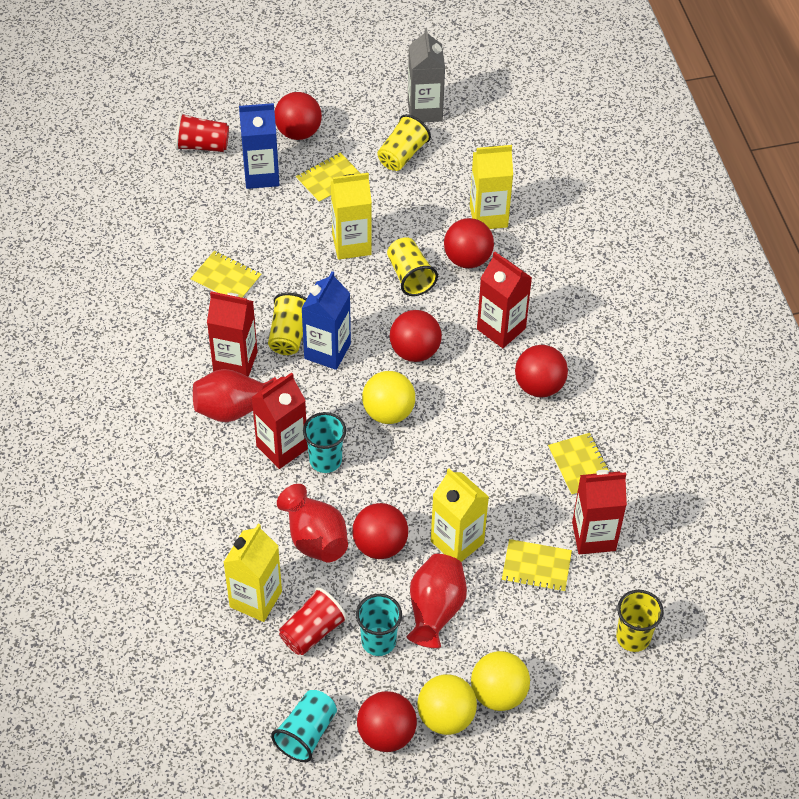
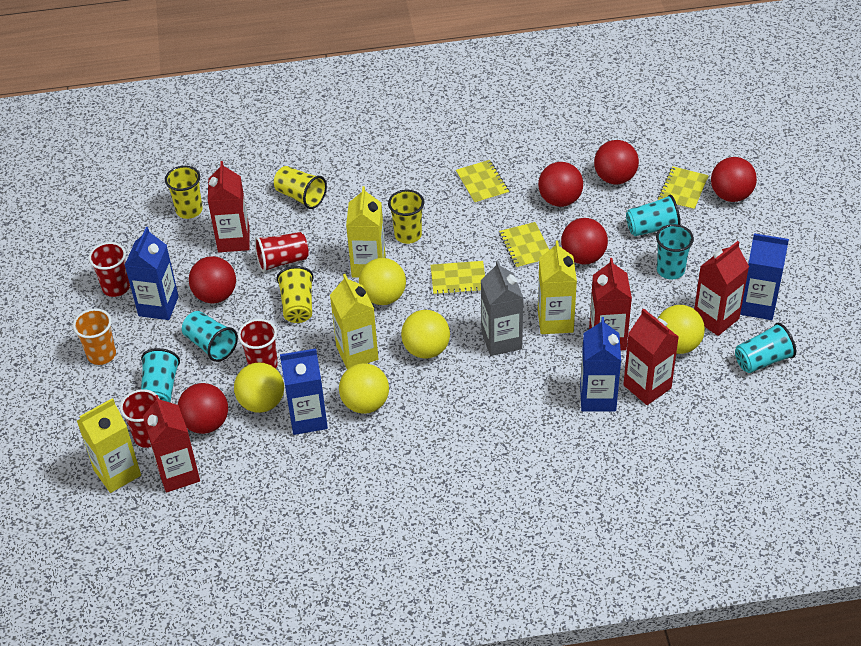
blue carton: 2 -> 4
orange cup: 0 -> 1
red carton: 4 -> 5
red cup: 2 -> 4
red vase: 3 -> 0
turquoise cup: 3 -> 5
yellow ball: 3 -> 5

